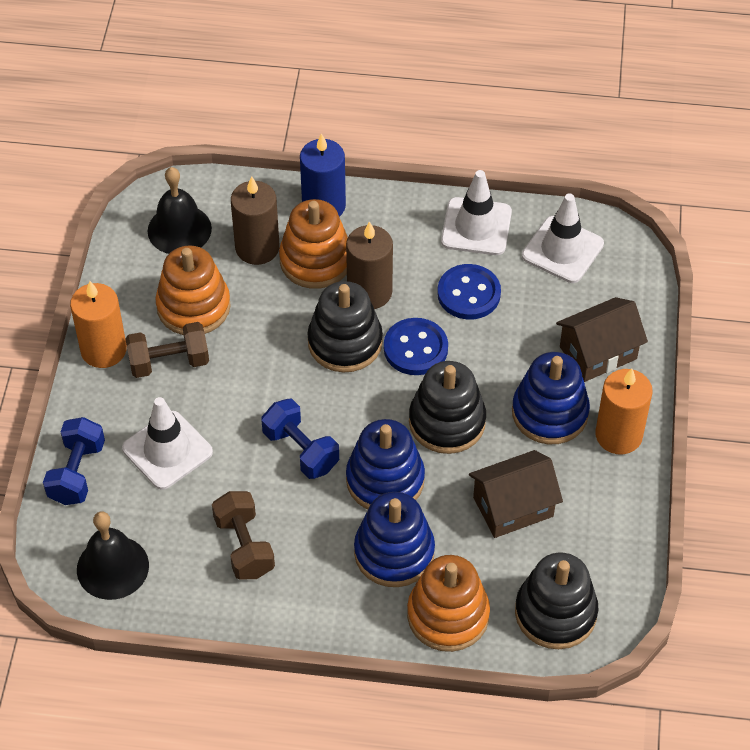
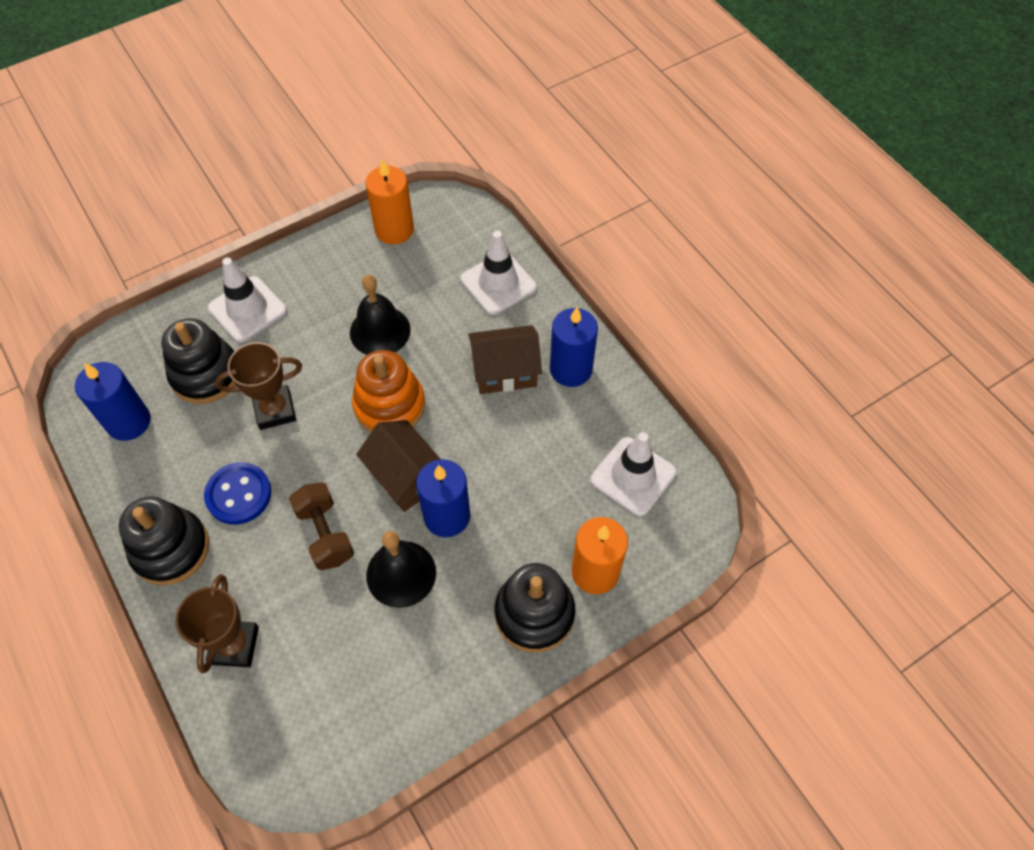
blue button: 2 -> 1
blue candle: 1 -> 3
blue dumbbell: 2 -> 0
blue stacking toy: 3 -> 0
brown candle: 2 -> 0
brown dumbbell: 2 -> 1
brown trophy: 0 -> 2
orange stacking toy: 3 -> 1

